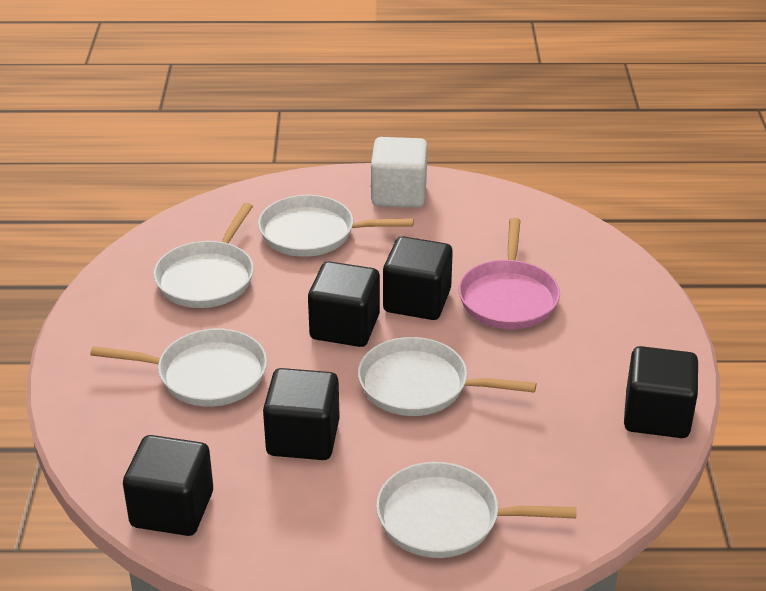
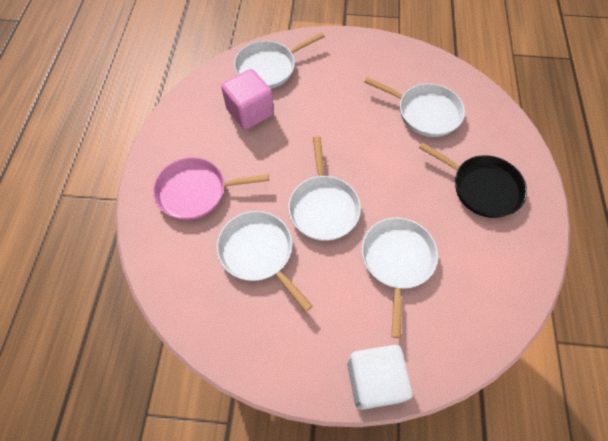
black cube: 5 -> 0
black pan: 0 -> 1
pink cube: 0 -> 1

